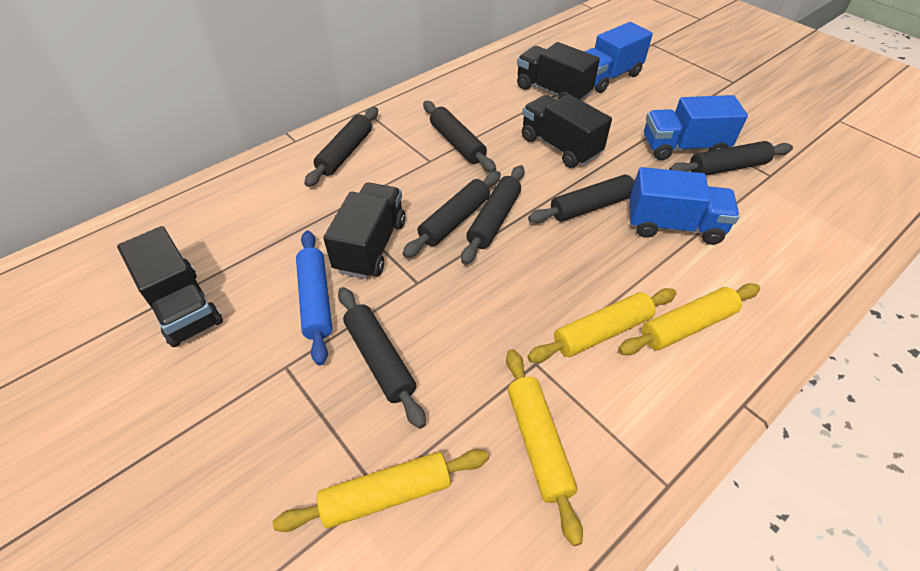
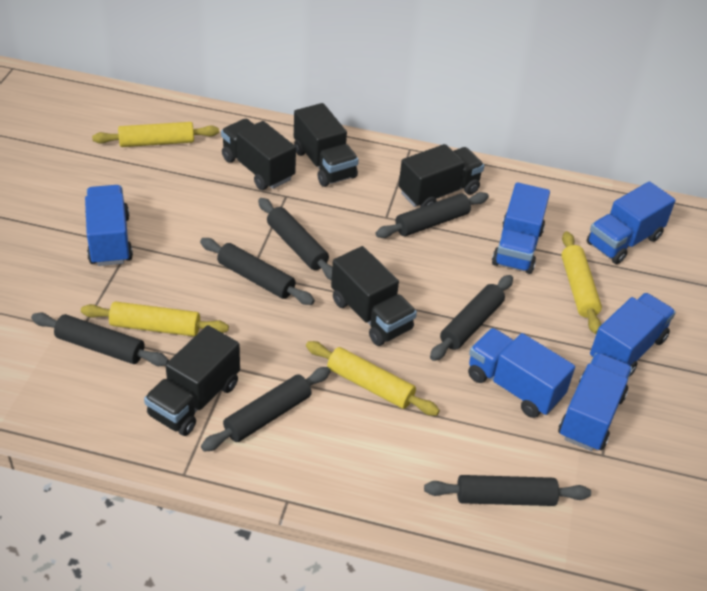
black truck: 4 -> 5
blue rolling pin: 1 -> 0
blue truck: 3 -> 6

